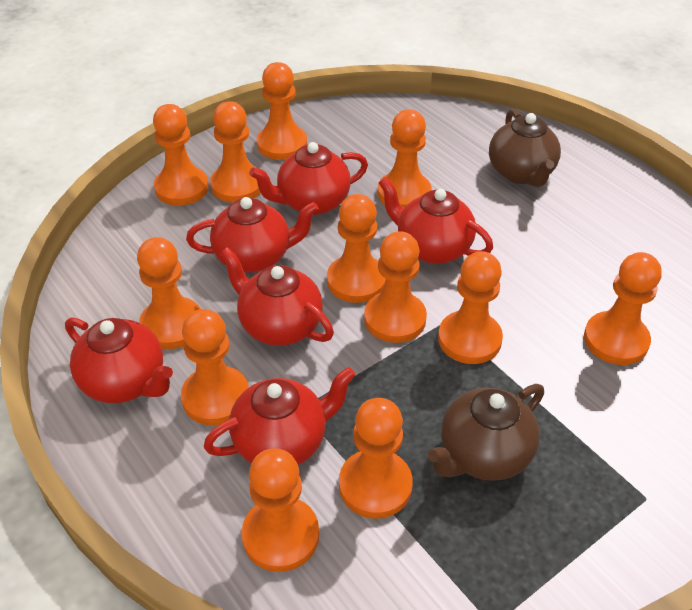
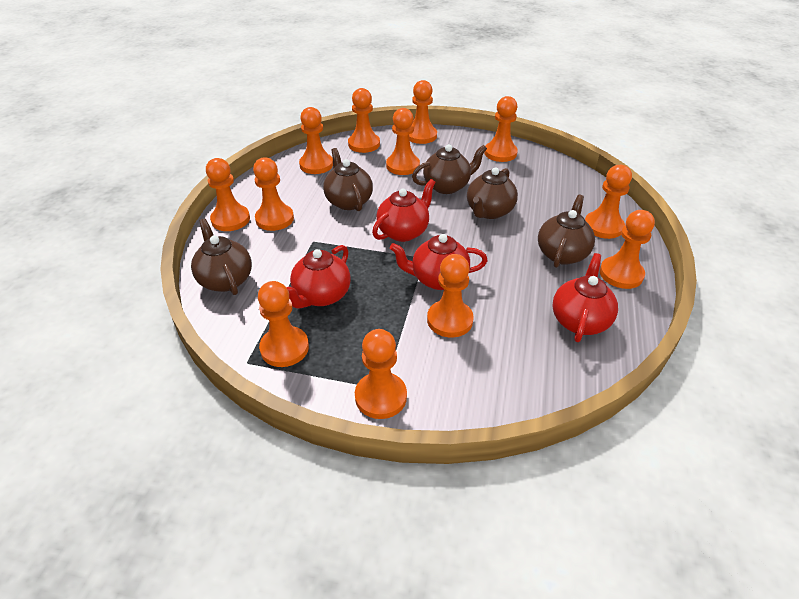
brown teapot: 2 -> 5
red teapot: 6 -> 4

